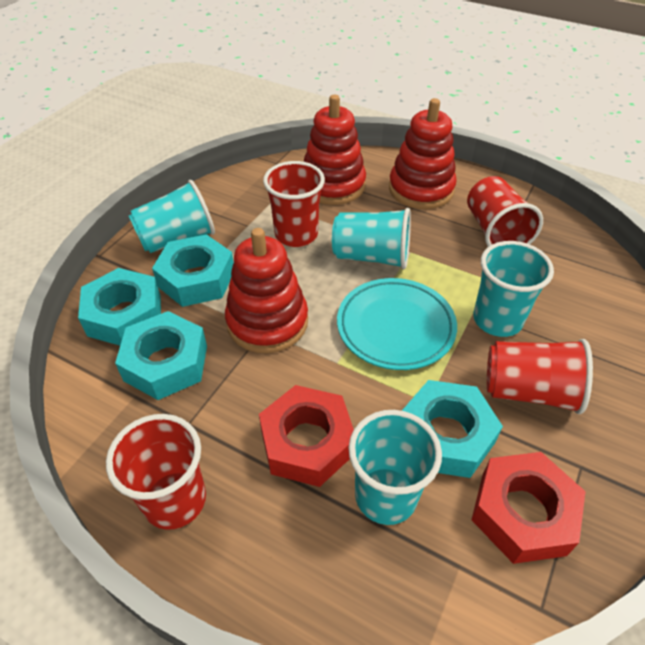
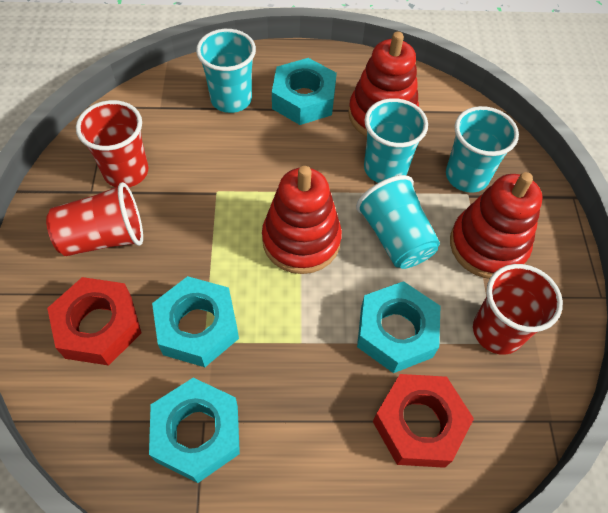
red cup: 4 -> 3
turquoise plate: 1 -> 0

